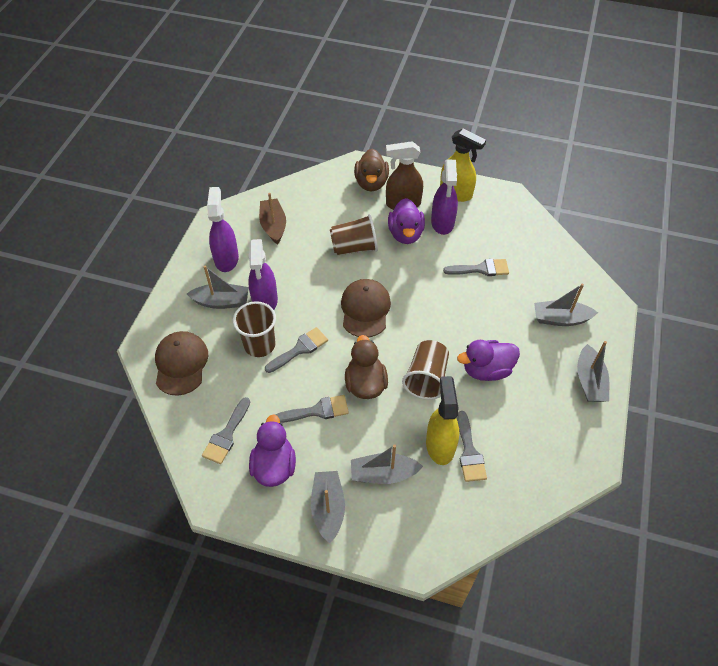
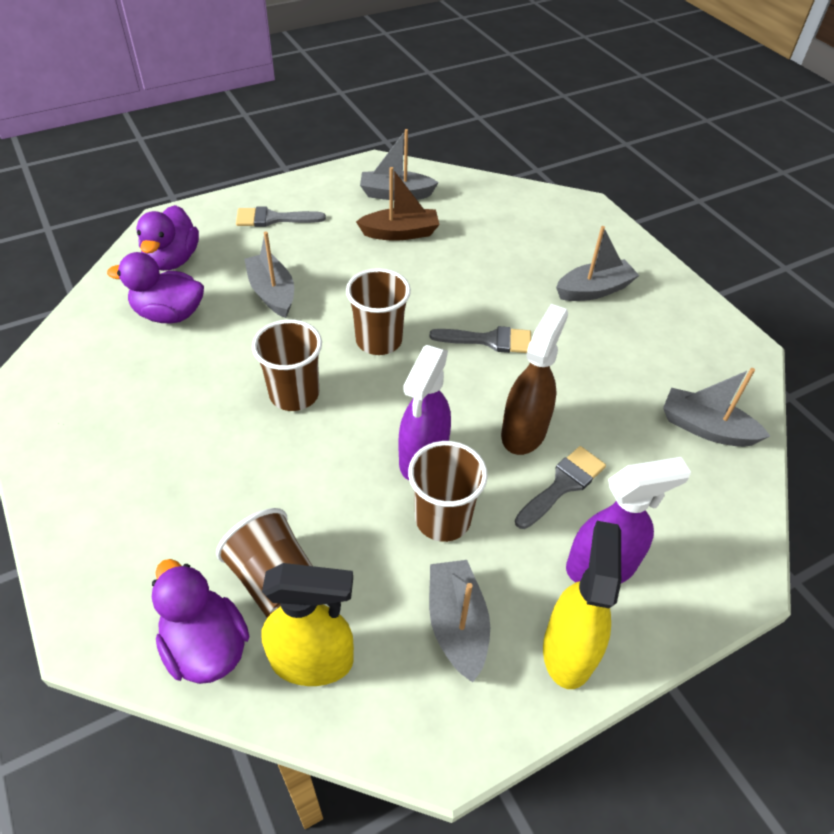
brown cap: 2 -> 0
brown cup: 3 -> 4
brown duck: 2 -> 0
grey brush: 5 -> 3
purple spray bottle: 3 -> 2

